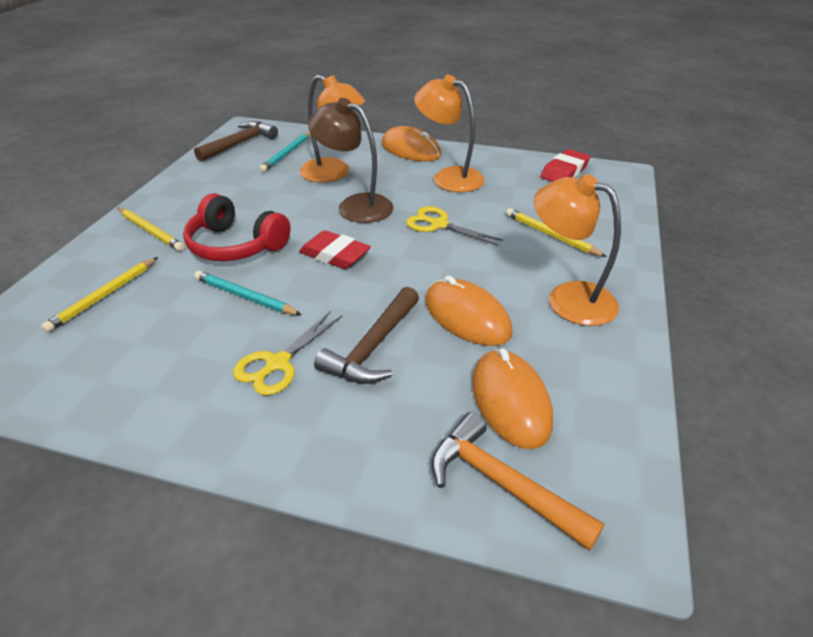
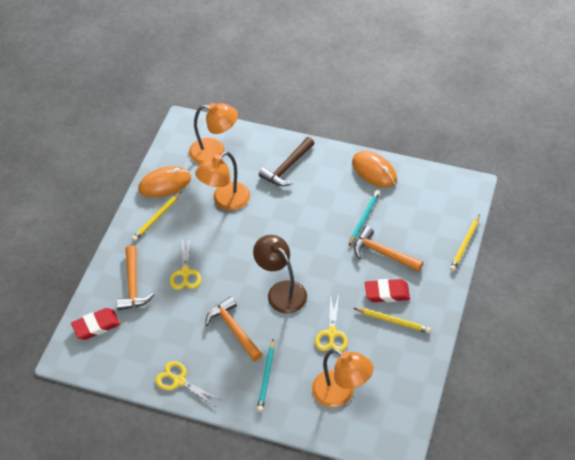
brown hammer: 2 -> 1
orange hammer: 1 -> 3
orange mouse: 3 -> 2
red headphones: 1 -> 0
yellow scissors: 2 -> 3

